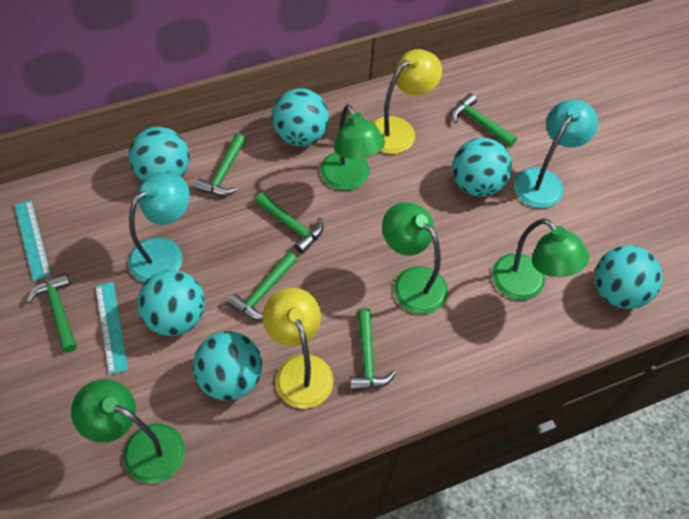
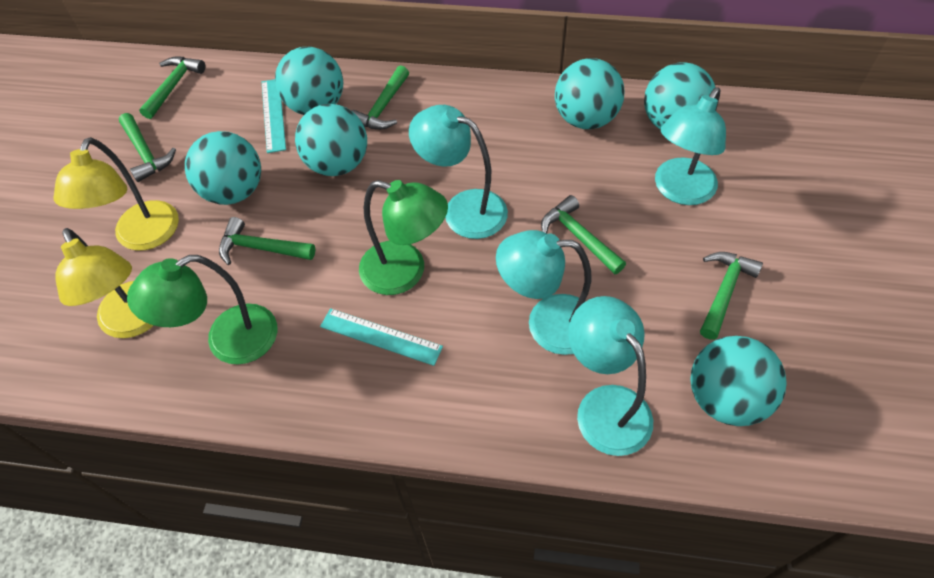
green lamp: 4 -> 2
turquoise lamp: 2 -> 4

